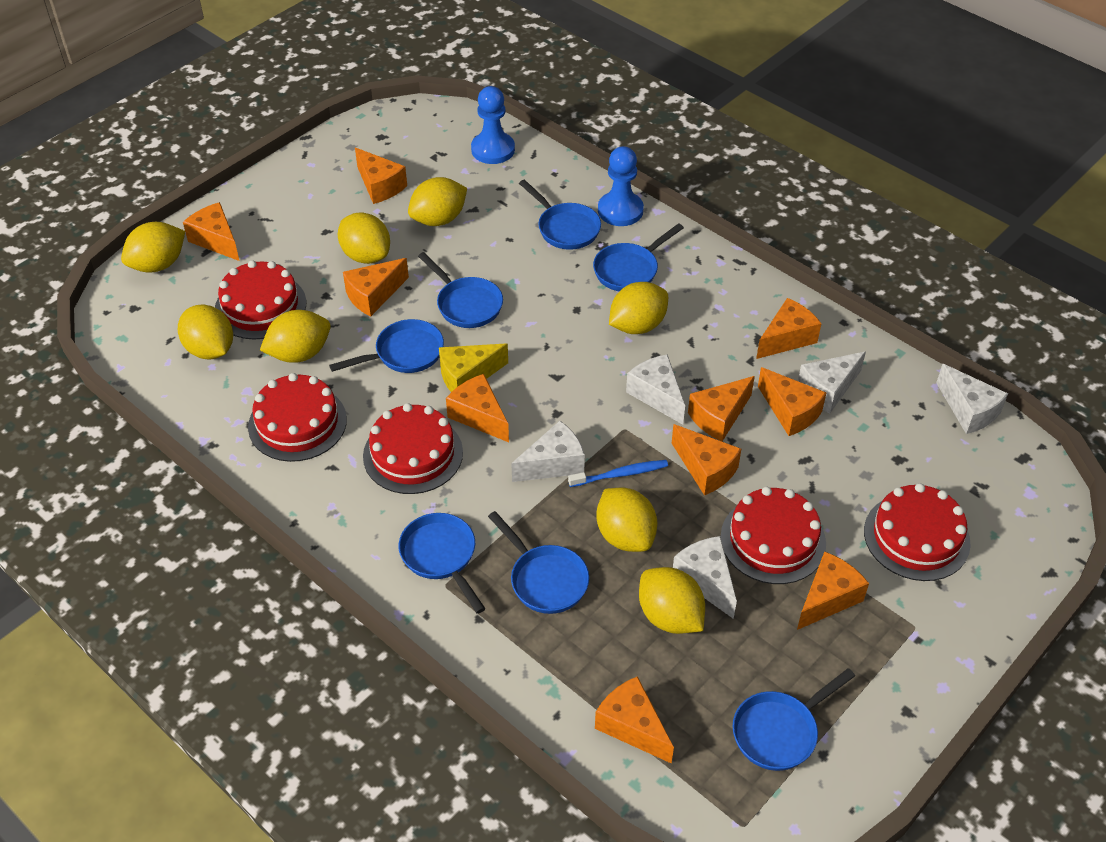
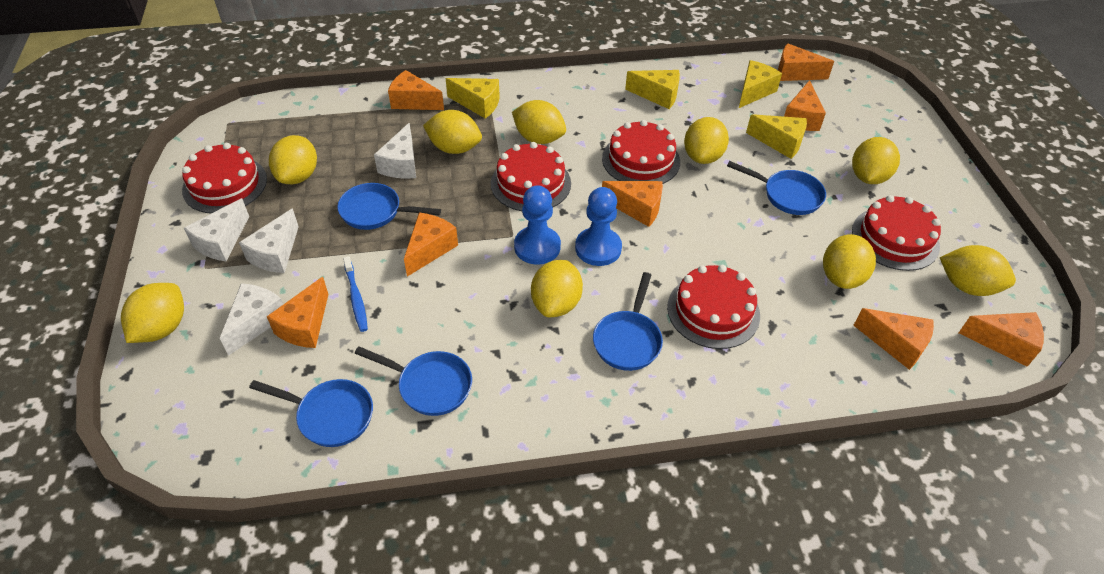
blue pan: 7 -> 5
orange cheese: 10 -> 8
white cheese: 5 -> 4
yellow cheese: 1 -> 4
yellow lemon: 8 -> 9

